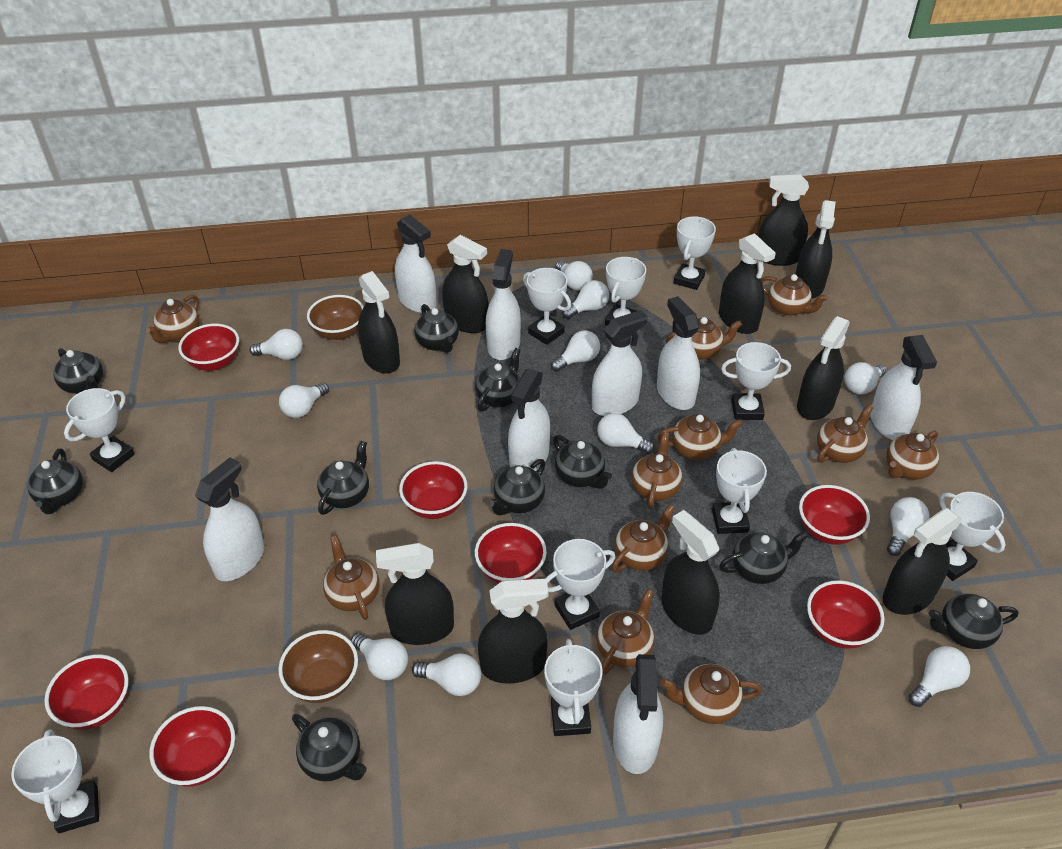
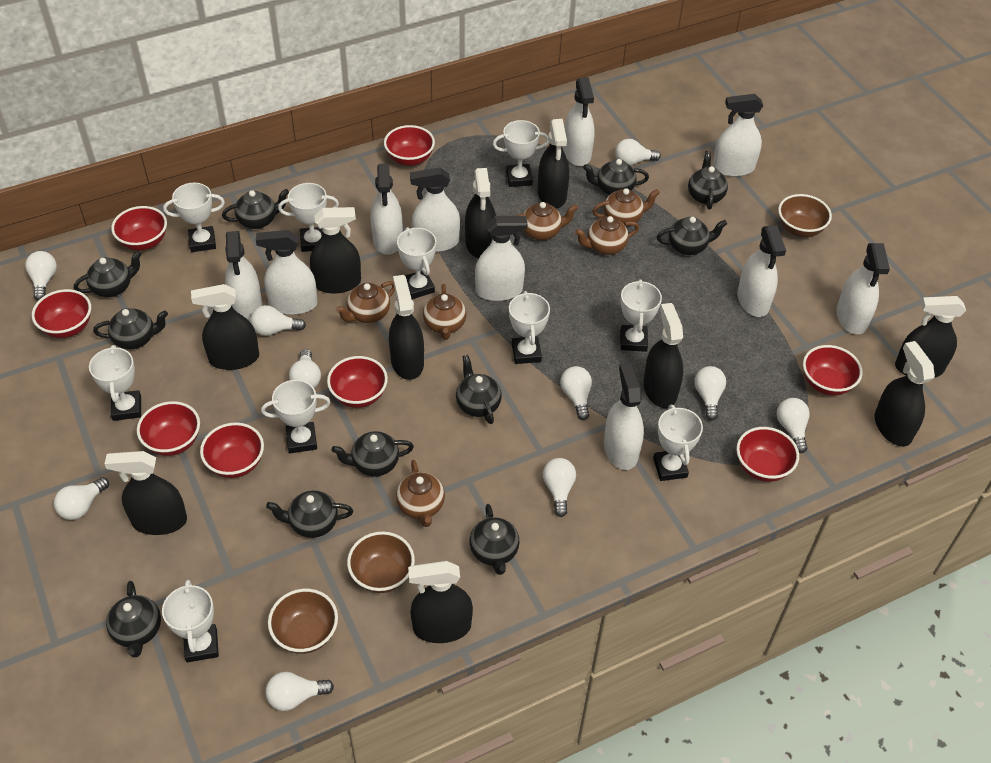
black teapot: 10 -> 11
brown bowl: 2 -> 3
brown teapot: 11 -> 6
red bowl: 7 -> 8
white light bulb: 11 -> 10
white spray bottle: 8 -> 10

